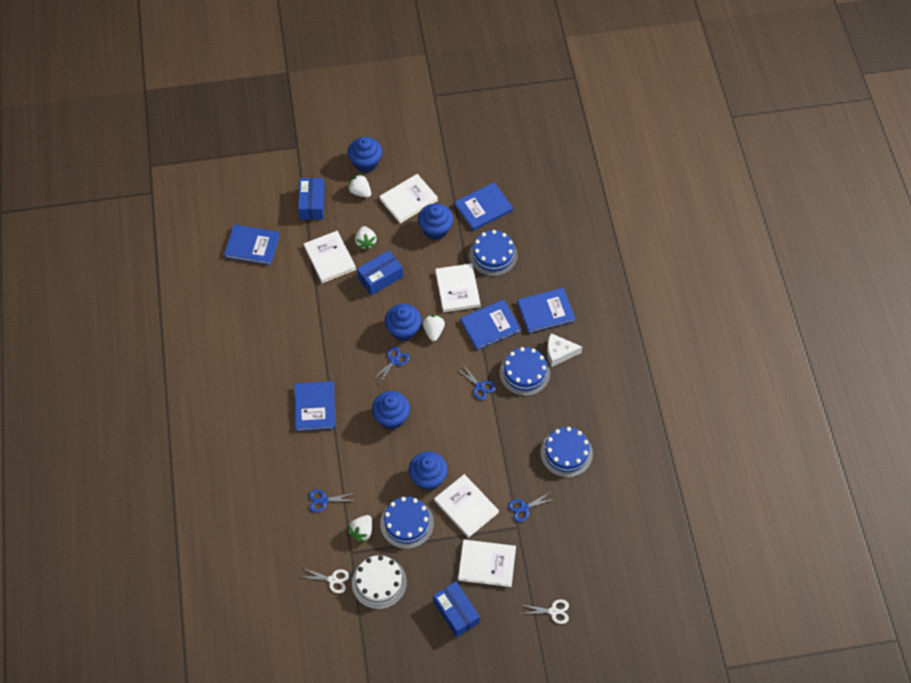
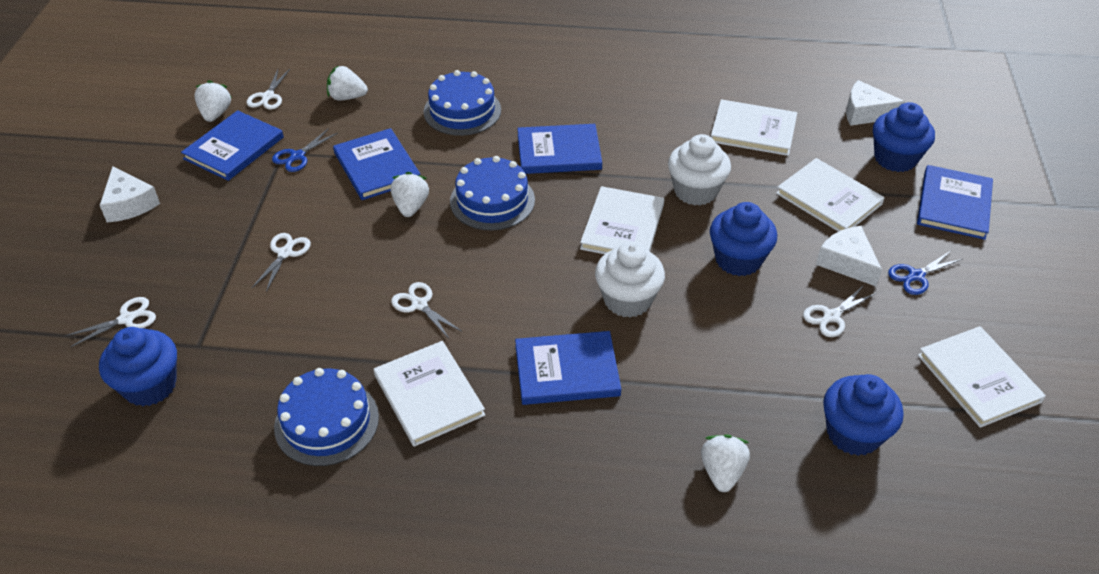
blue box: 3 -> 0
blue cake: 4 -> 3
blue cupcake: 5 -> 4
blue scissors: 4 -> 2
white cake: 1 -> 0
white cheese: 1 -> 3
white cupcake: 0 -> 2
white scissors: 2 -> 5

